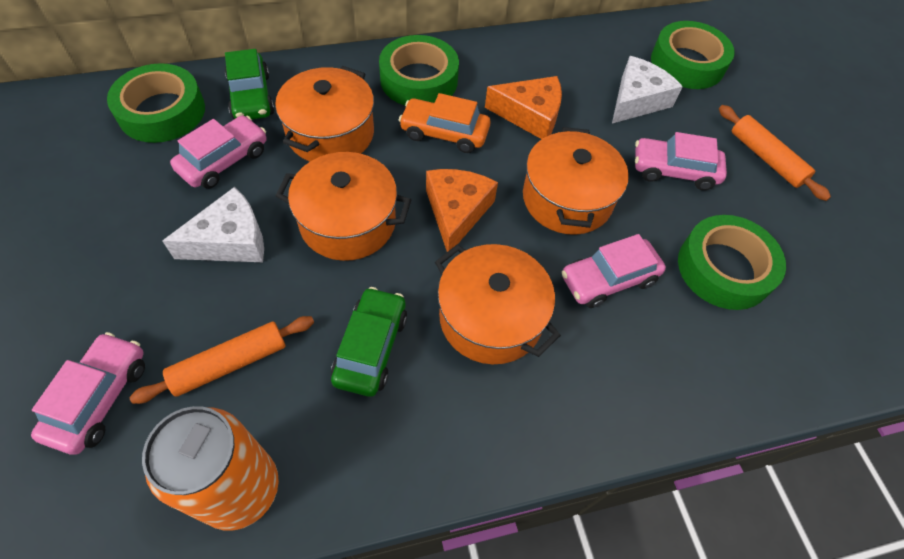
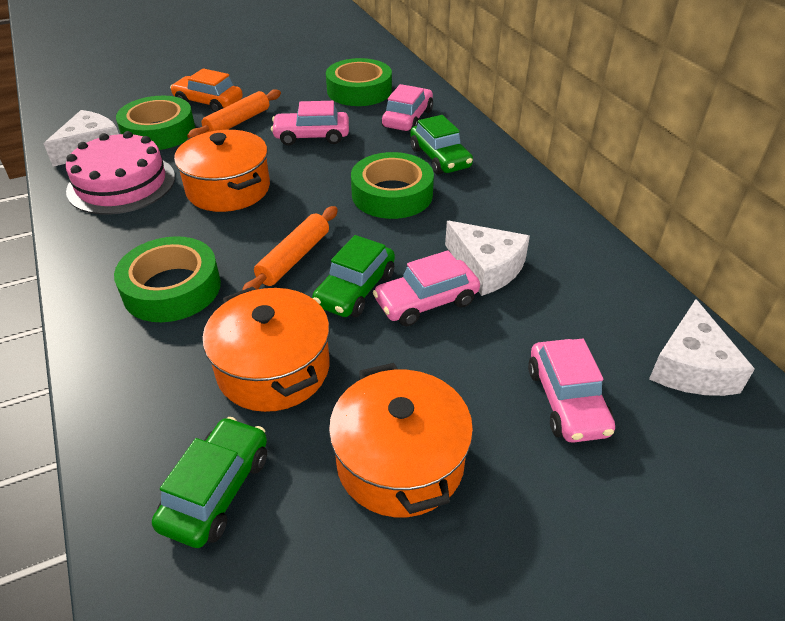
green car: 2 -> 3
orange can: 1 -> 0
orange cheese: 2 -> 0
orange pot: 4 -> 3
pink cake: 0 -> 1
white cheese: 2 -> 3

